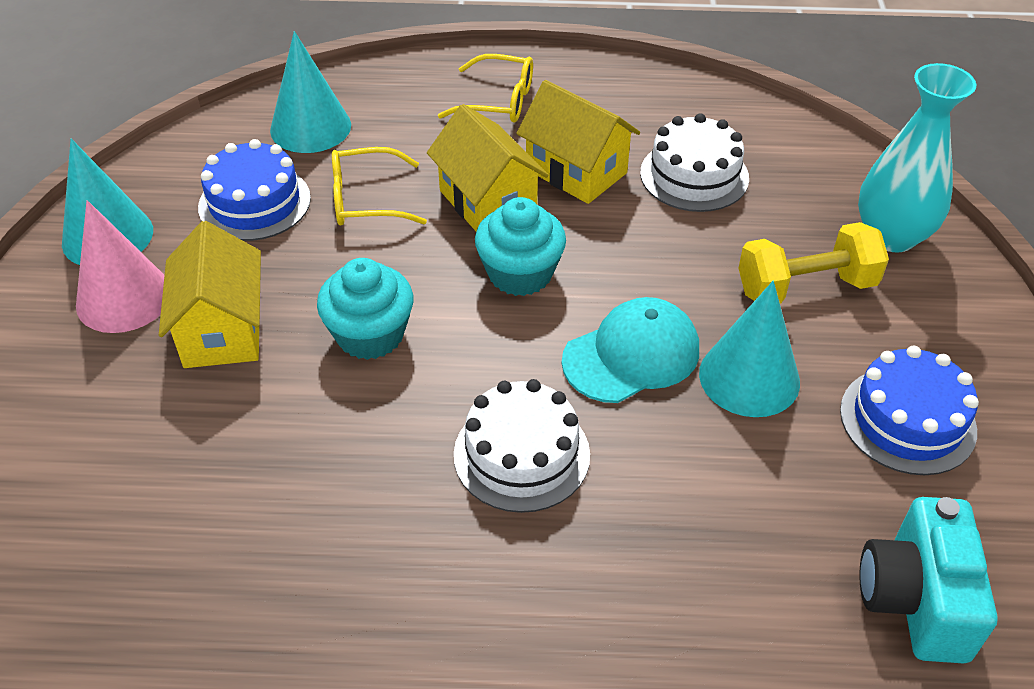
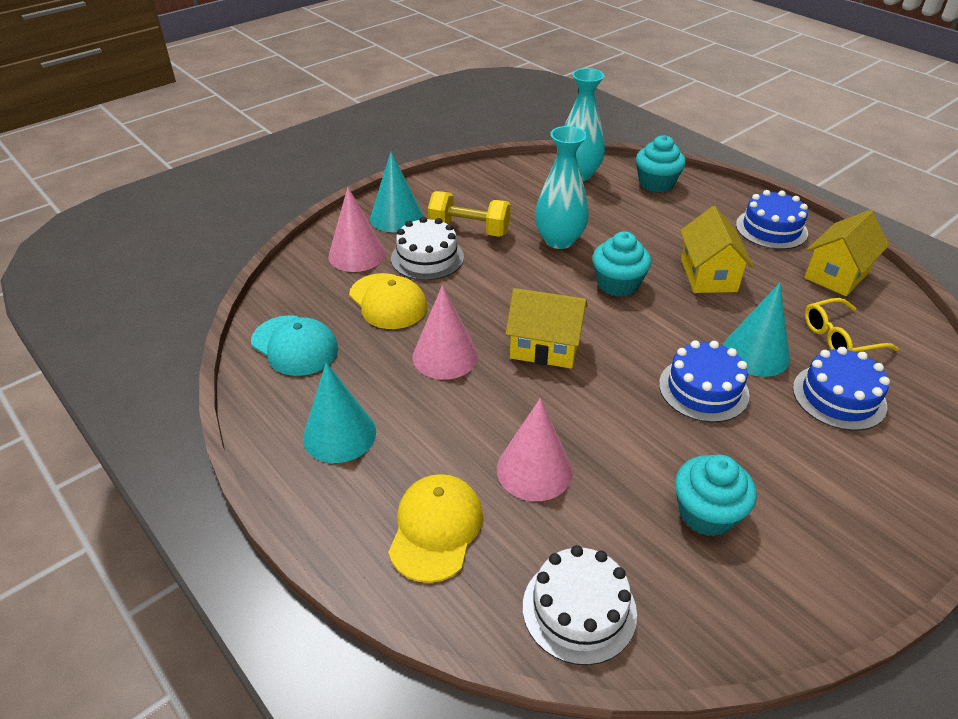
blue cake: 2 -> 3
pink cone: 1 -> 3
turquoise camera: 1 -> 0
turquoise cupcake: 2 -> 3
turquoise vase: 1 -> 2
yellow cap: 0 -> 2
yellow glasses: 2 -> 1

